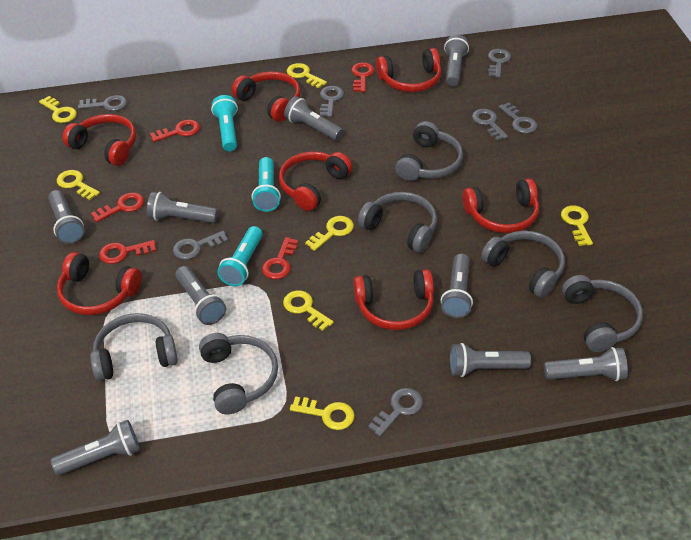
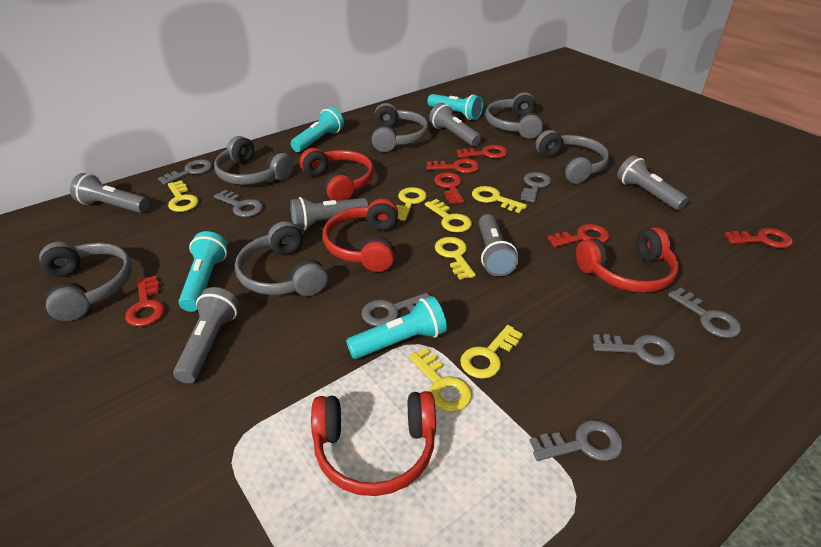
grey flashlight: 9 -> 6
red headphones: 7 -> 4
red key: 5 -> 6
turquoise flashlight: 3 -> 4

